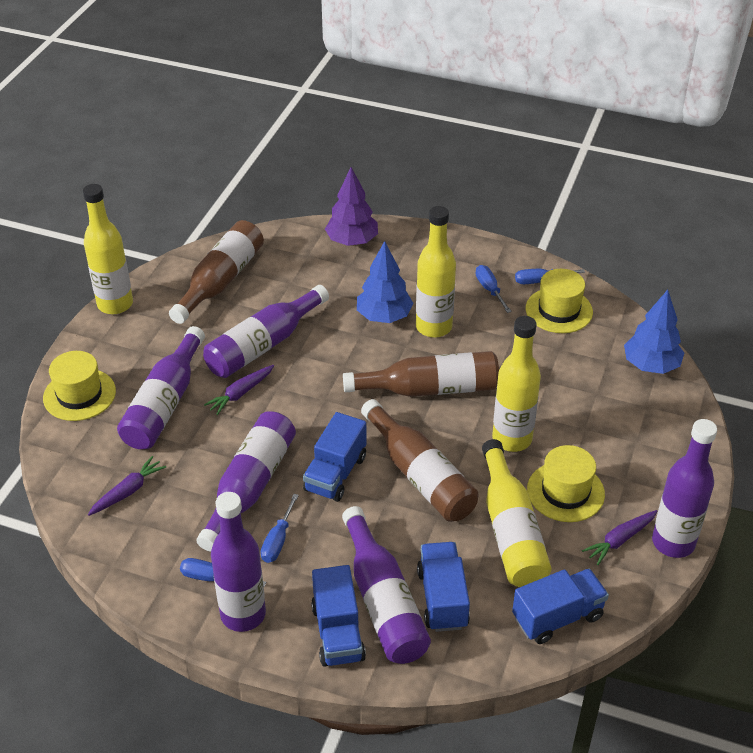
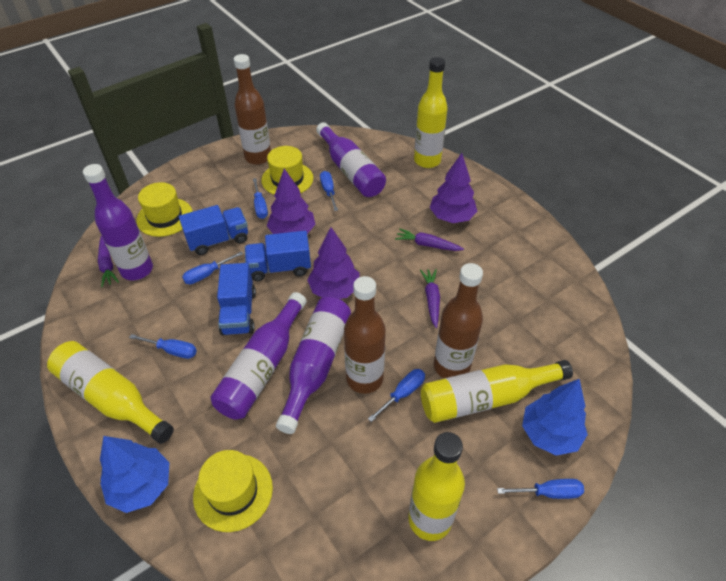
blue screwdriver: 4 -> 6
blue truck: 4 -> 3
purple bottle: 6 -> 4
purple tree: 1 -> 3

